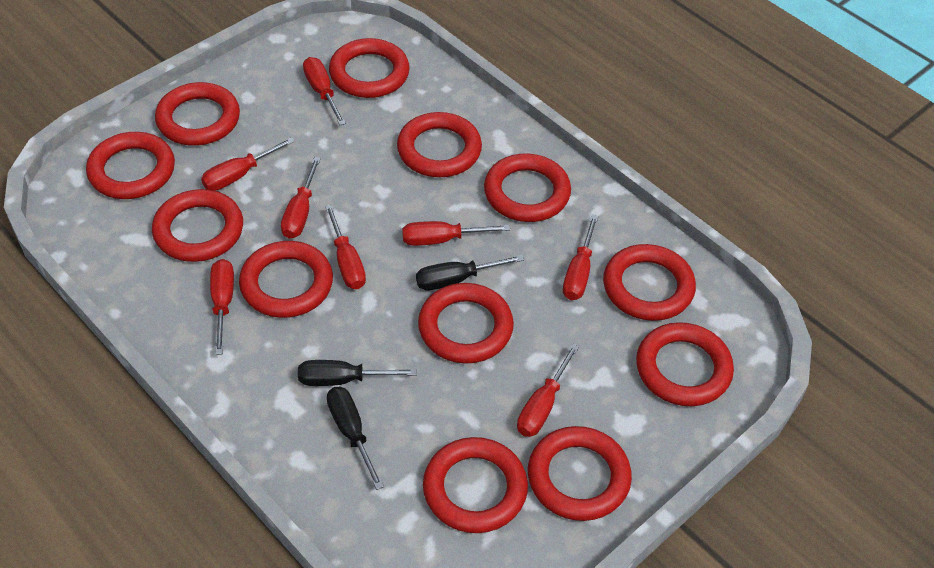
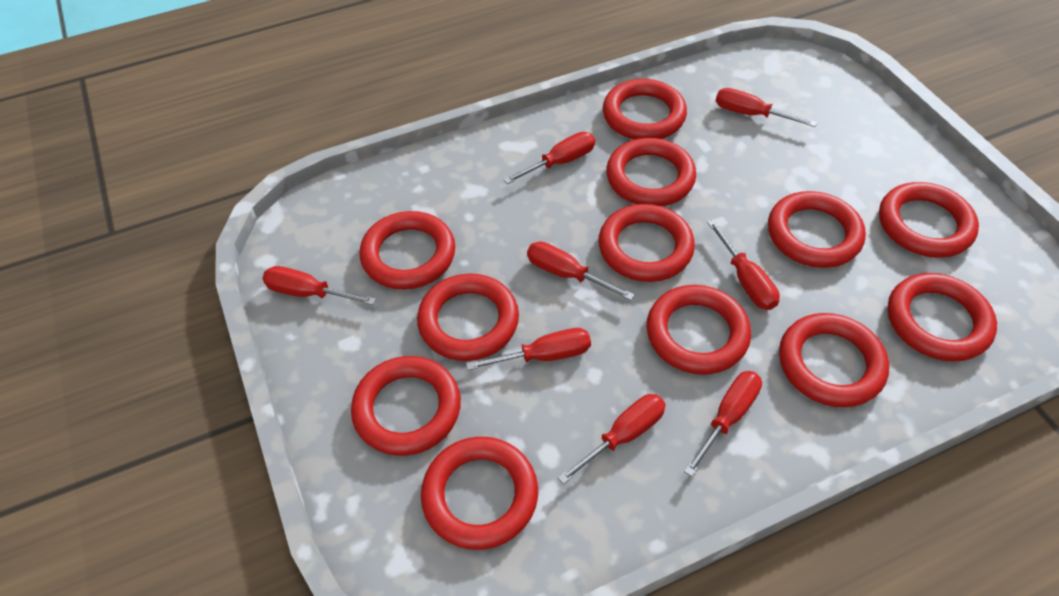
black screwdriver: 3 -> 0

